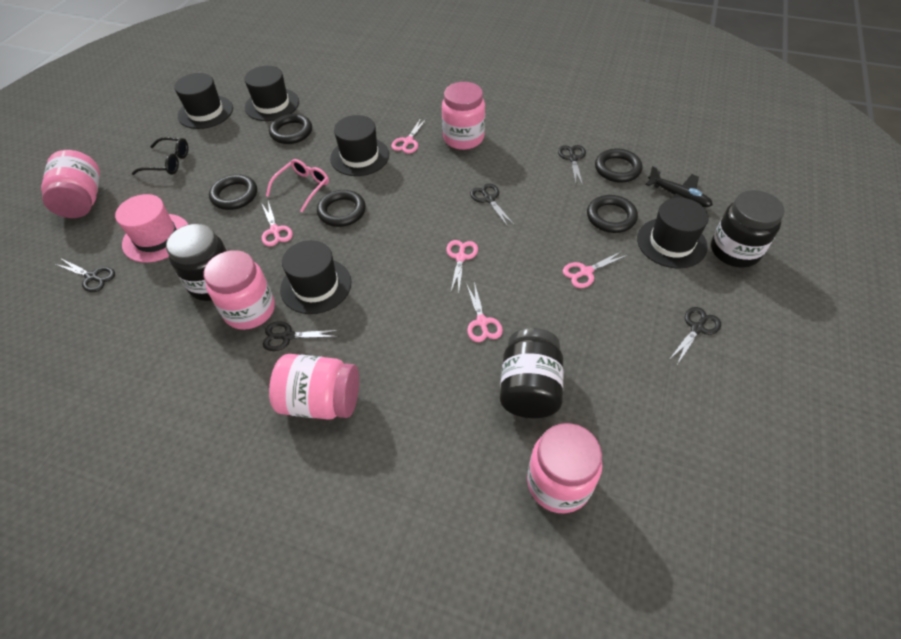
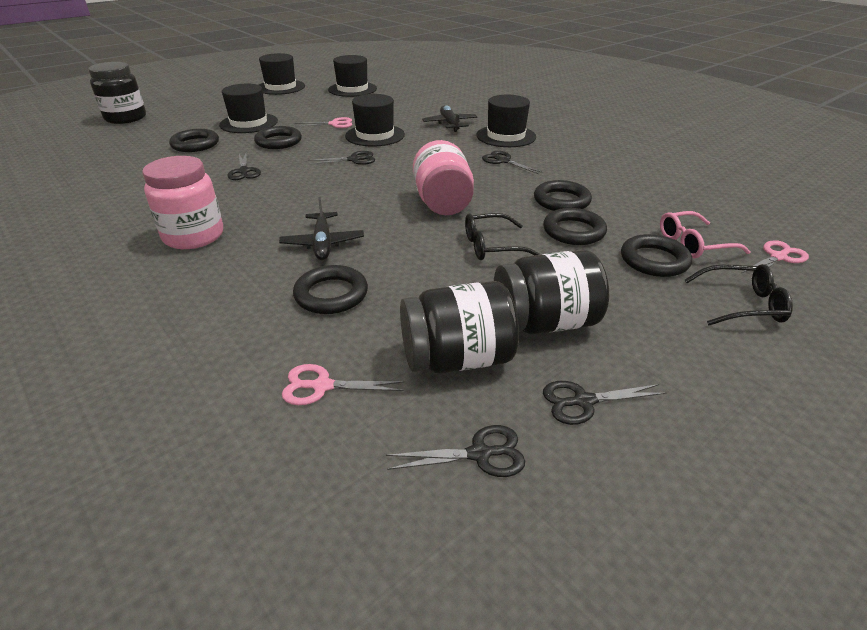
black glasses: 1 -> 2
black plane: 1 -> 2
black ring: 5 -> 6
pink hat: 1 -> 0
pink jar: 5 -> 2
pink scissors: 5 -> 3

